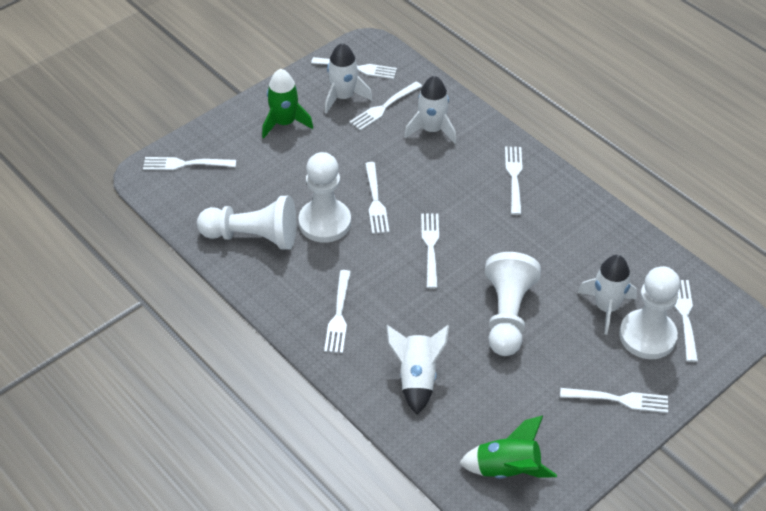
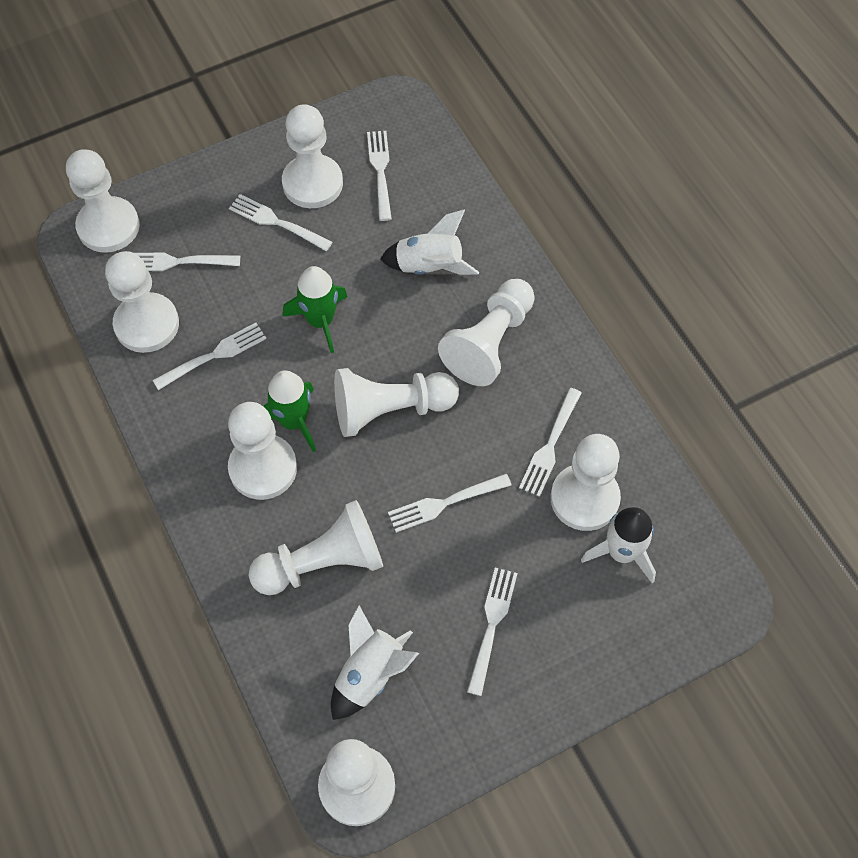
white fork: 9 -> 7
white pawn: 4 -> 9
white rocket: 4 -> 3

